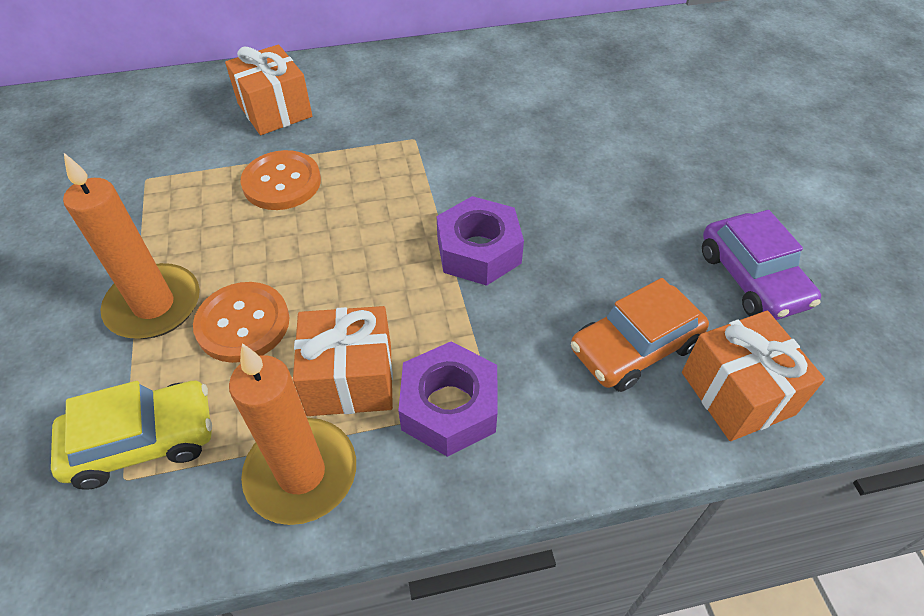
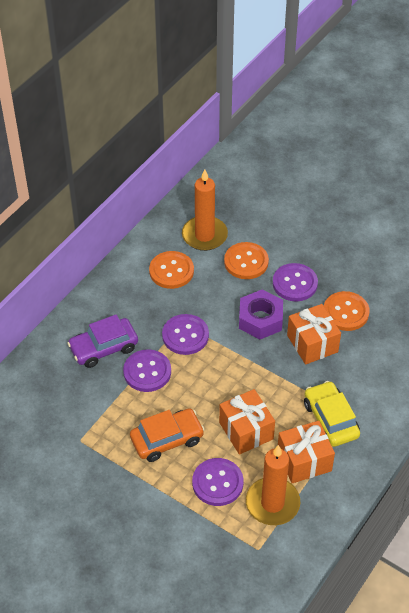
orange button: 2 -> 3
purple button: 0 -> 4
purple nut: 2 -> 1

